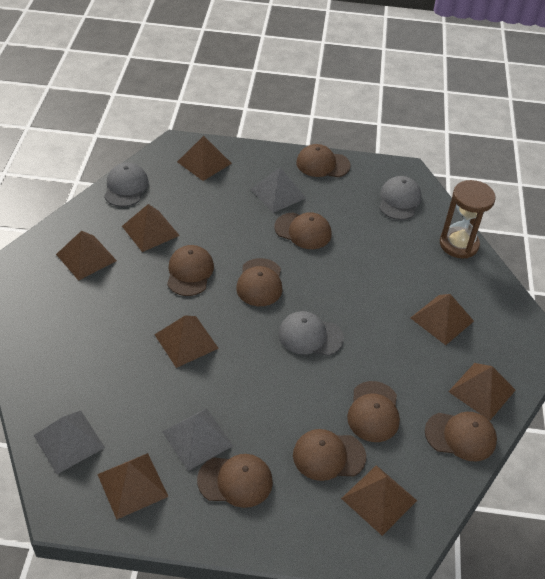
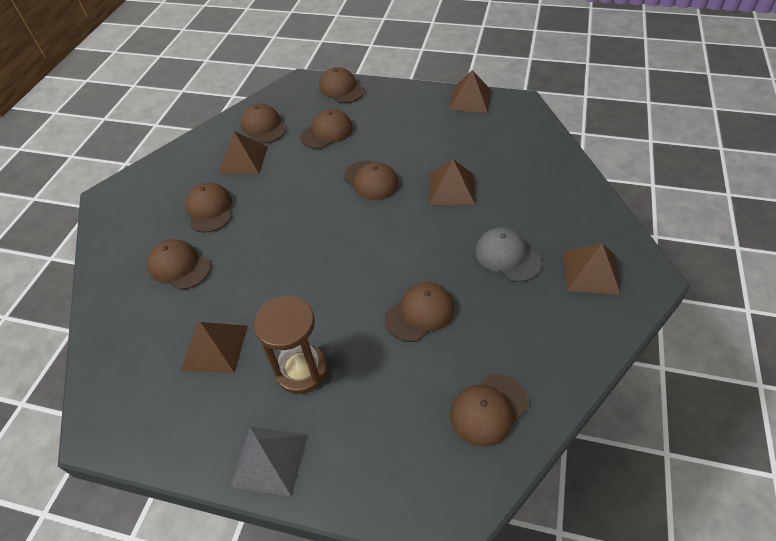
brown pyramid: 8 -> 5
grey cap: 3 -> 1
grey pyramid: 3 -> 1

